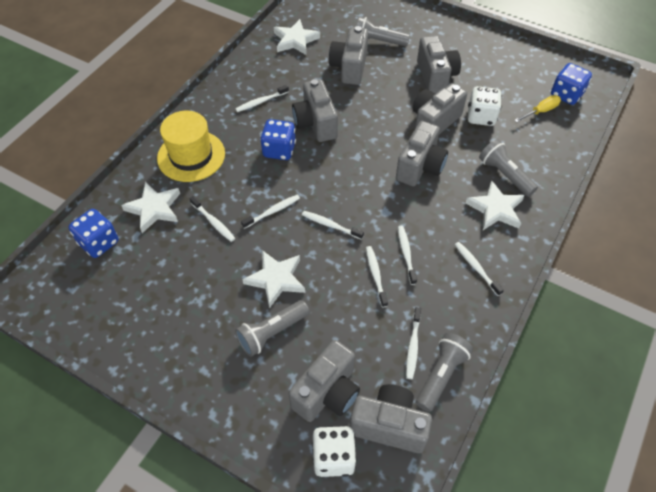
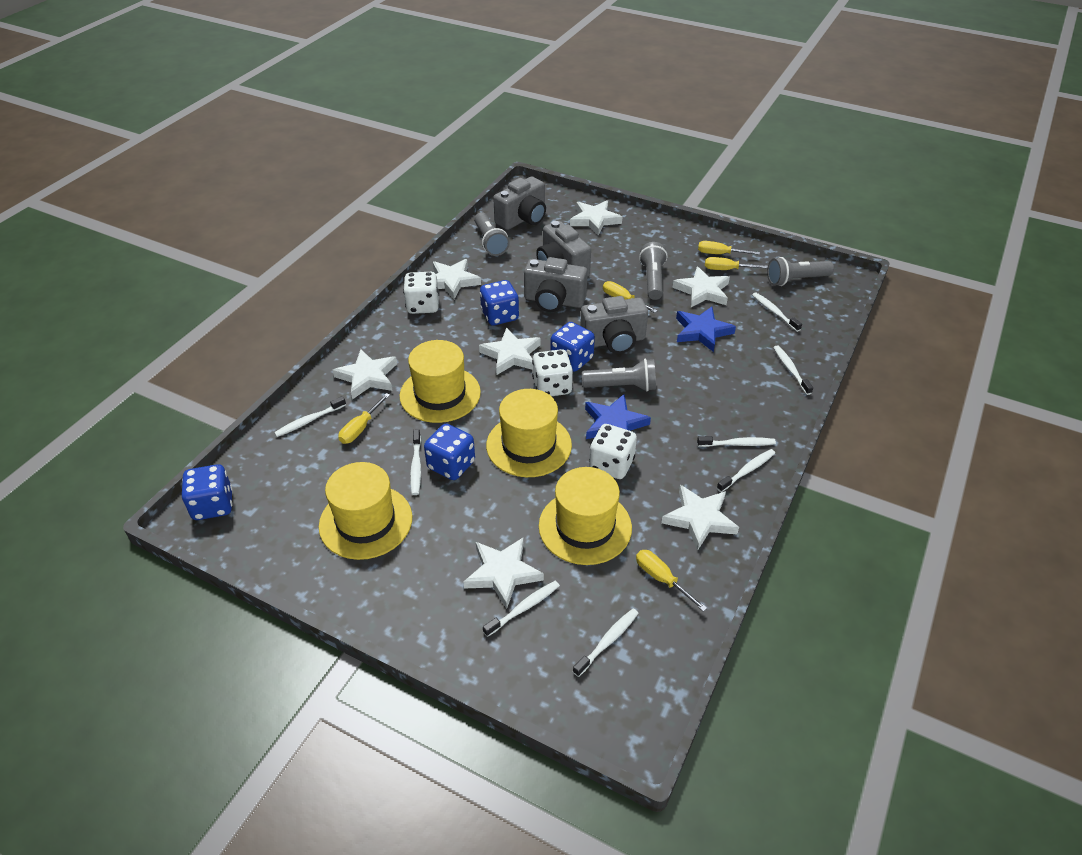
blue dice: 3 -> 4
blue star: 0 -> 2
grey camera: 7 -> 4
white dice: 2 -> 3
white star: 4 -> 7
yellow hat: 1 -> 4
yellow screwdriver: 1 -> 5

